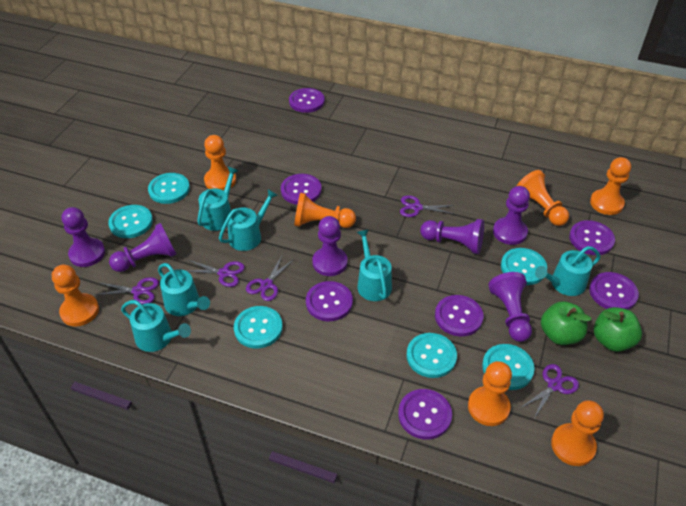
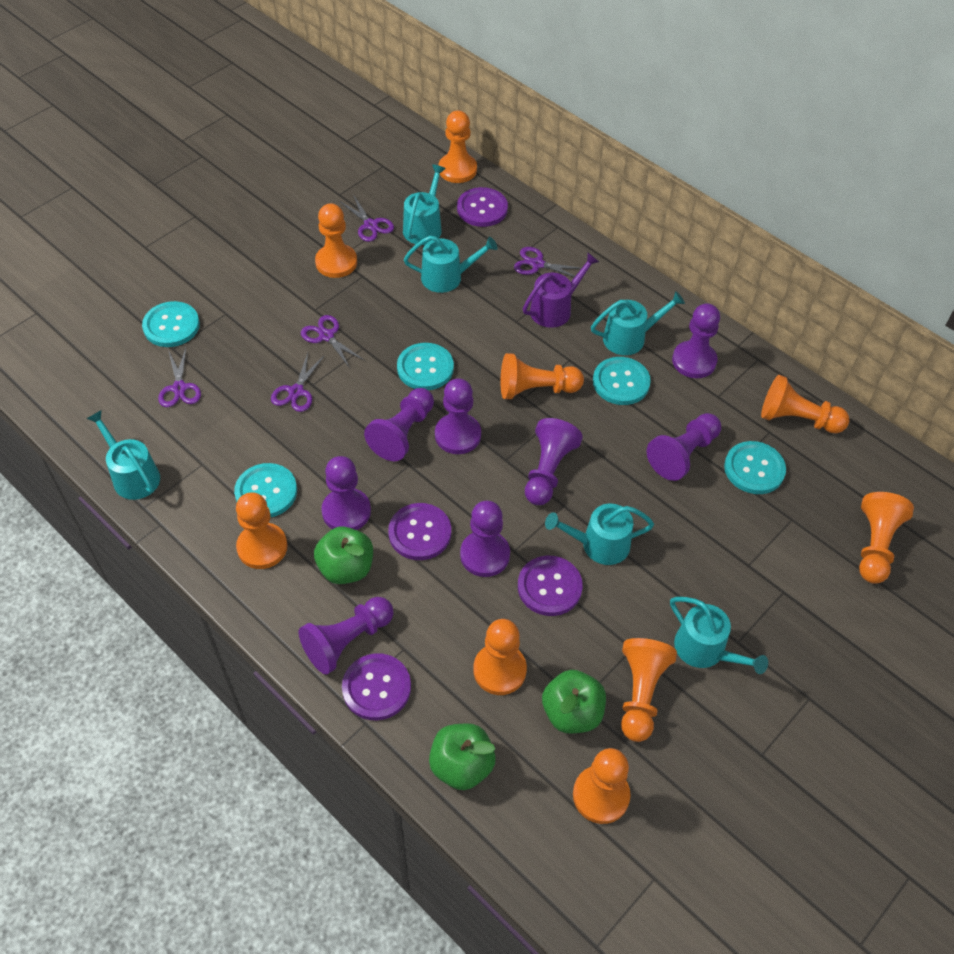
green apple: 2 -> 3
orange pawn: 7 -> 9
purple button: 7 -> 4
purple pawn: 6 -> 8
purple watering can: 0 -> 1
turquoise button: 6 -> 5

